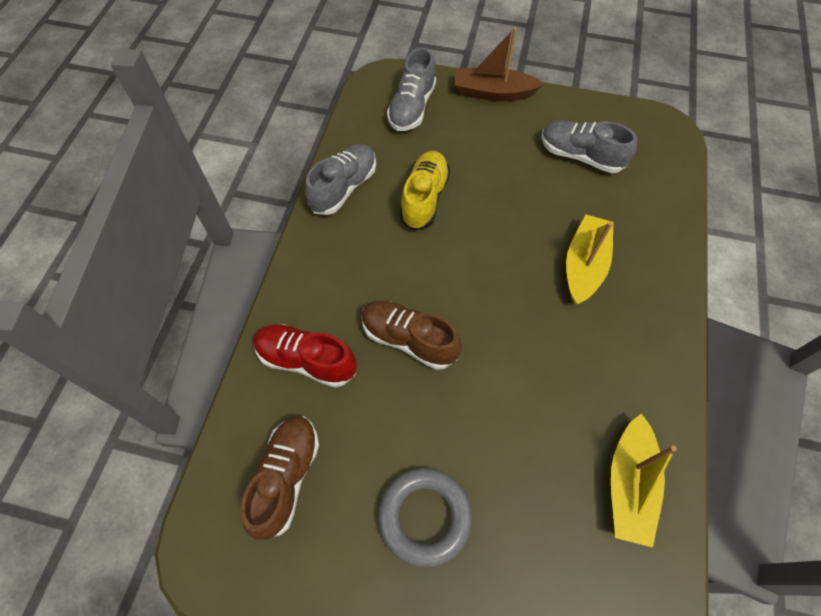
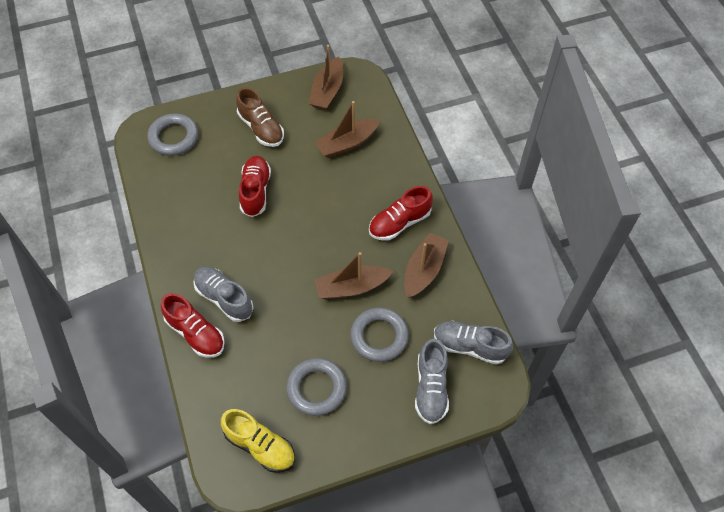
brown boat: 1 -> 4
brown shoe: 2 -> 1
grey ring: 1 -> 3
red shoe: 1 -> 3
yellow boat: 2 -> 0

